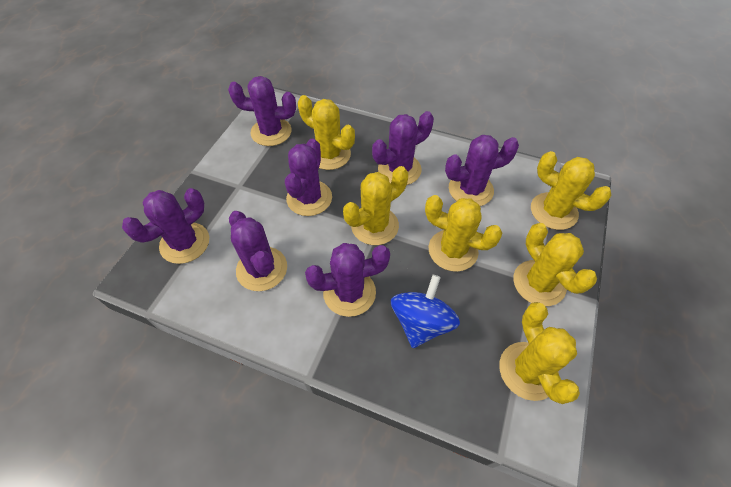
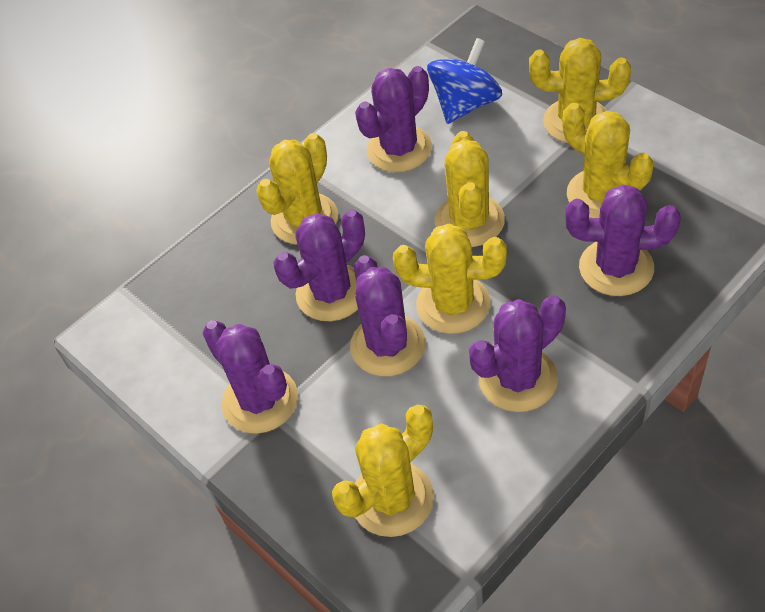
purple cactus: 7 -> 6

